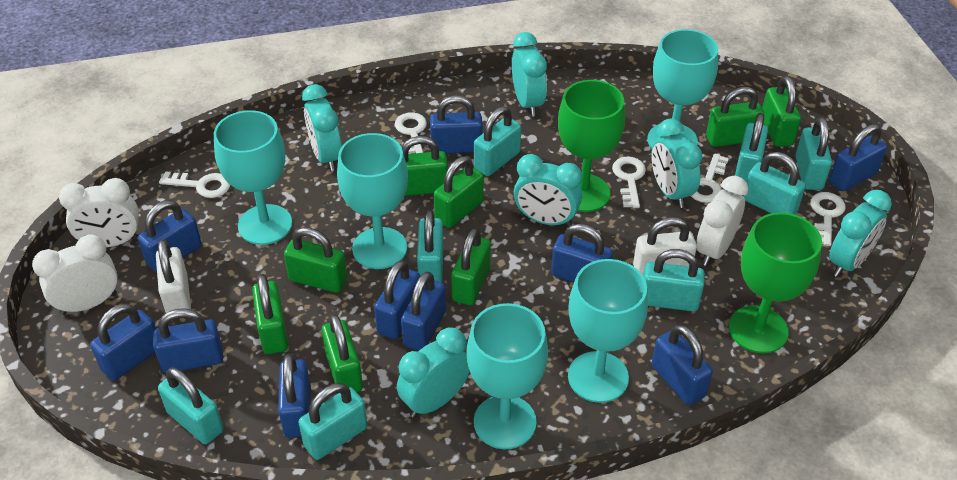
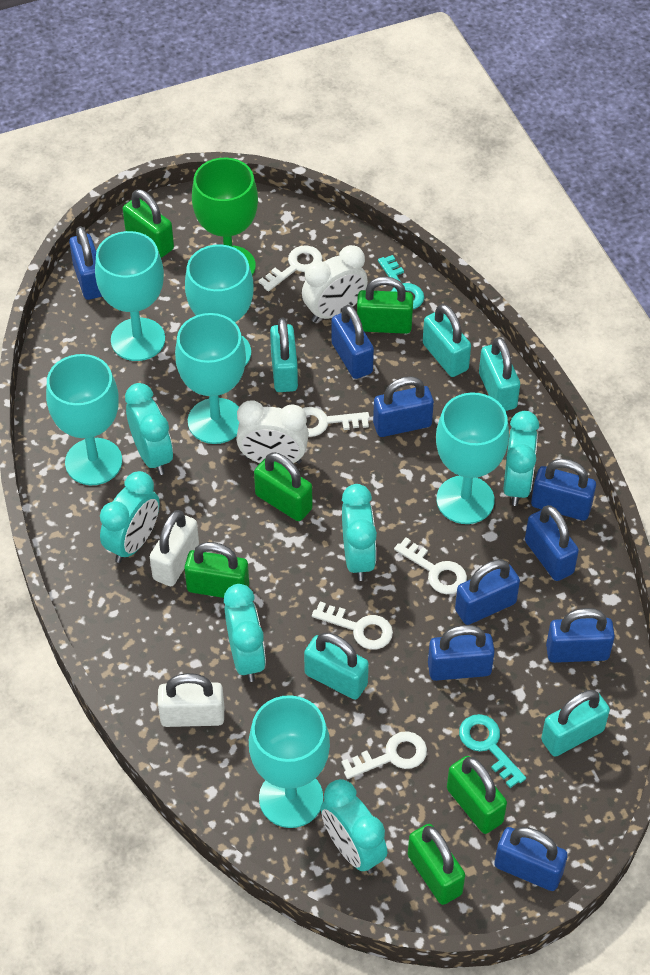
blue padlock: 10 -> 9
green goblet: 2 -> 1
green padlock: 8 -> 6
turquoise goblet: 5 -> 6
turquoise key: 0 -> 2
turquoise padlock: 8 -> 5
white clock: 3 -> 2

